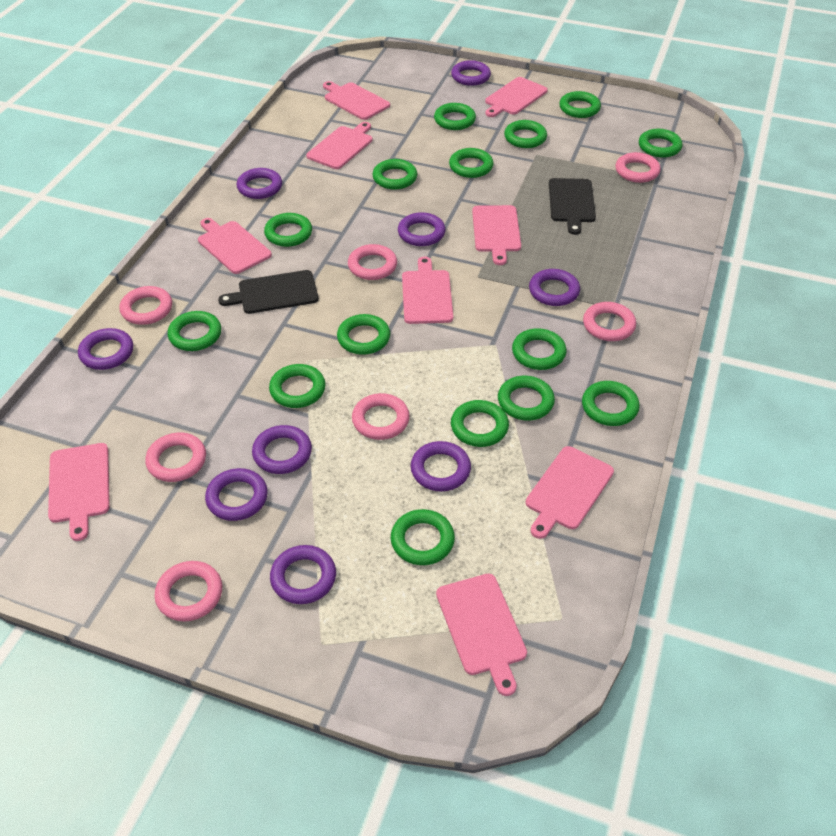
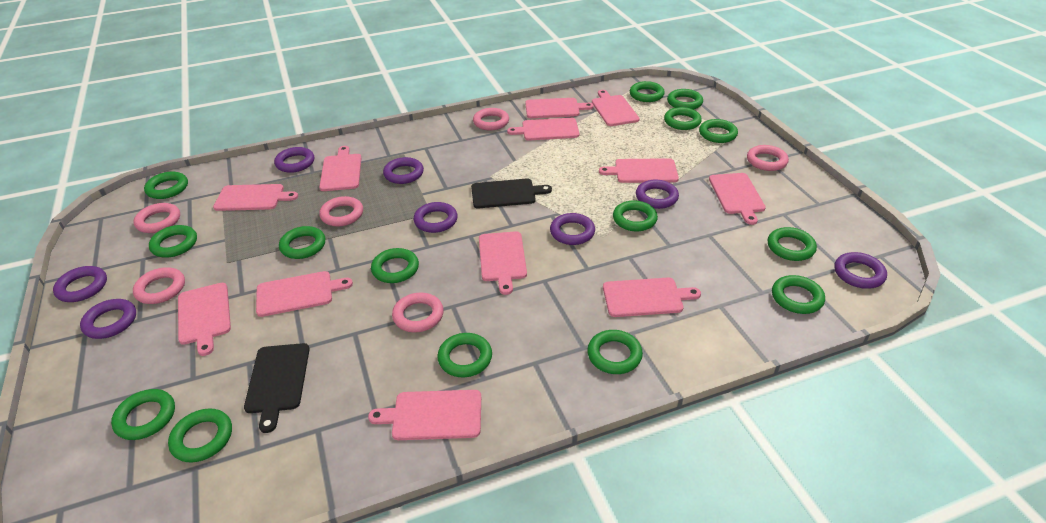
pink cutting board: 9 -> 12
pink ring: 7 -> 6
purple ring: 9 -> 8

